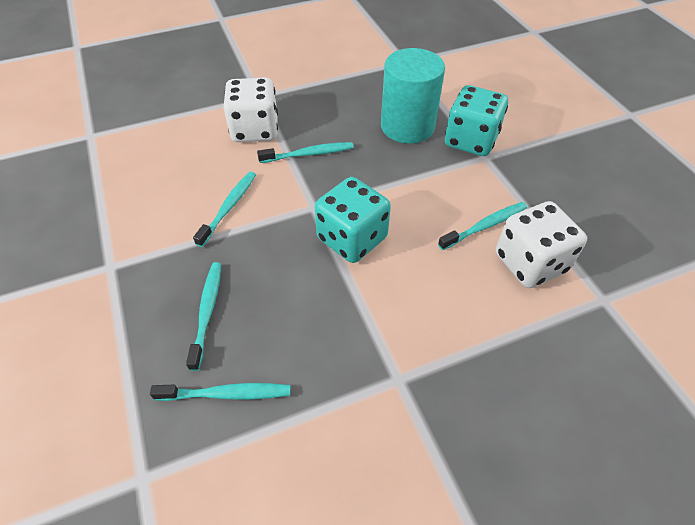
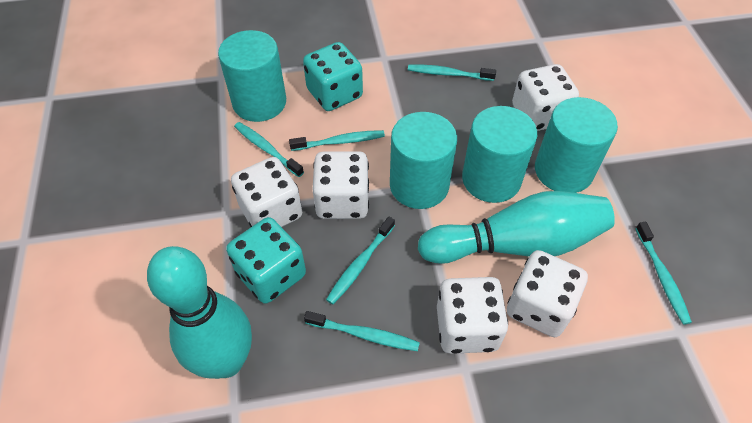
turquoise bowling pin: 0 -> 2
turquoise cylinder: 1 -> 4
turquoise toothbrush: 5 -> 6
white dice: 2 -> 5

